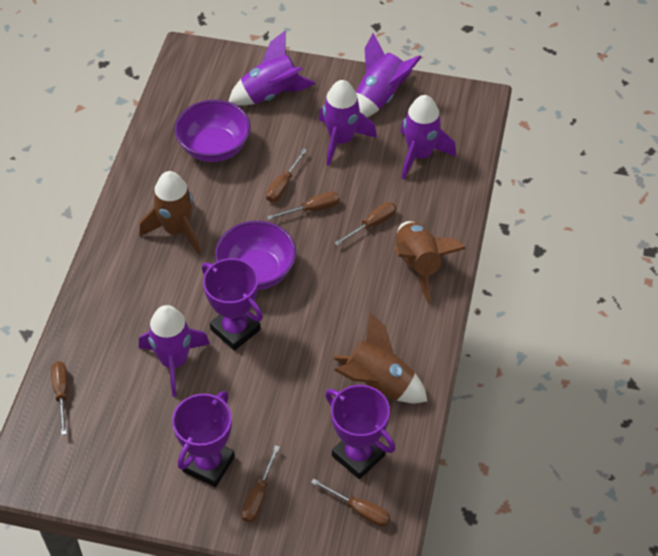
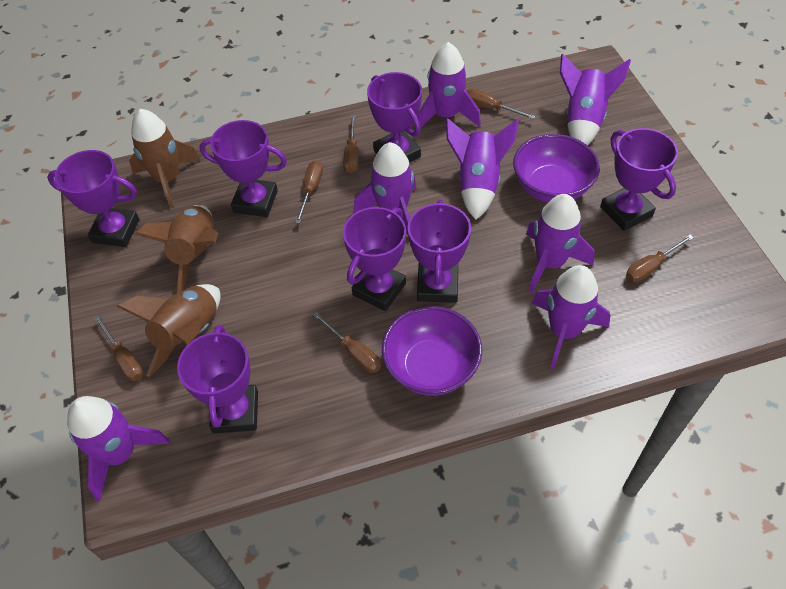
purple rocket: 5 -> 7
purple trophy: 3 -> 7

